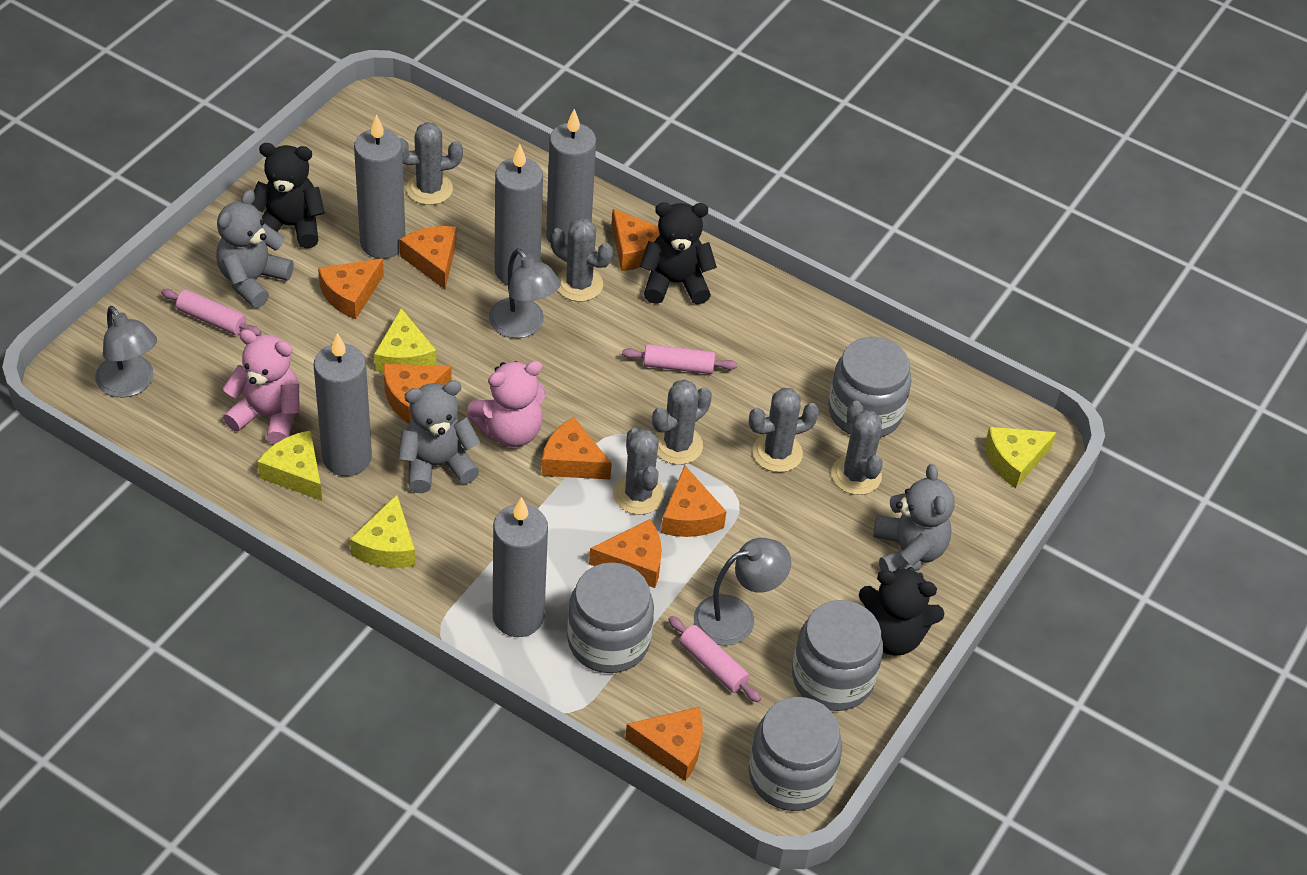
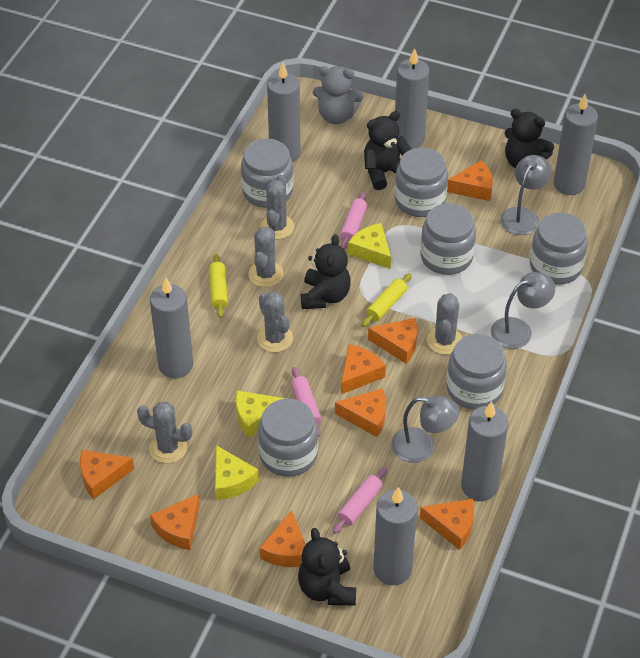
black teddy bear: 3 -> 4
grey cactus: 6 -> 5
grey candle: 5 -> 6
grey jar: 4 -> 6
grey teddy bear: 3 -> 1
pink teddy bear: 2 -> 0
yellow cheese: 4 -> 3
yellow rolling pin: 0 -> 2

